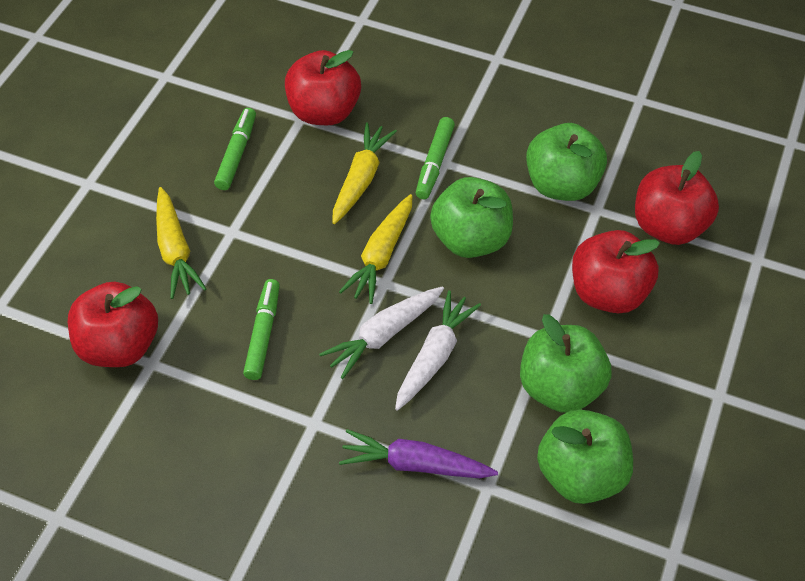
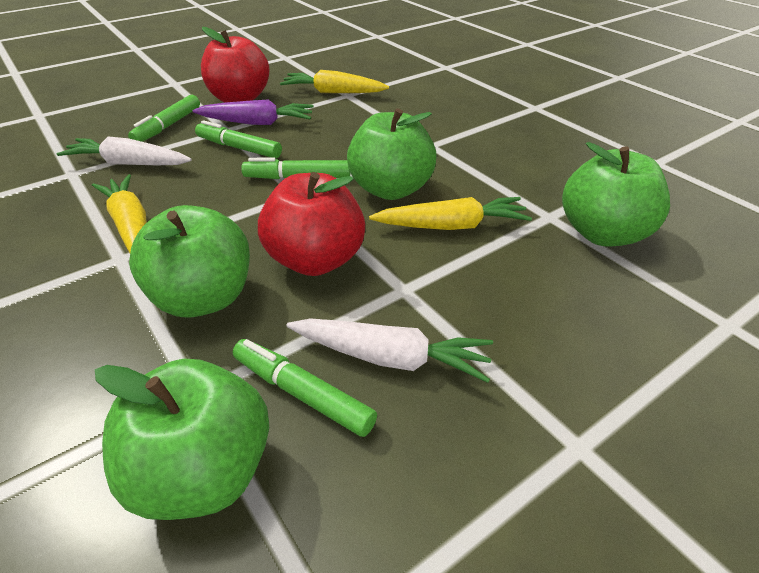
green marker: 3 -> 4
red apple: 4 -> 2

